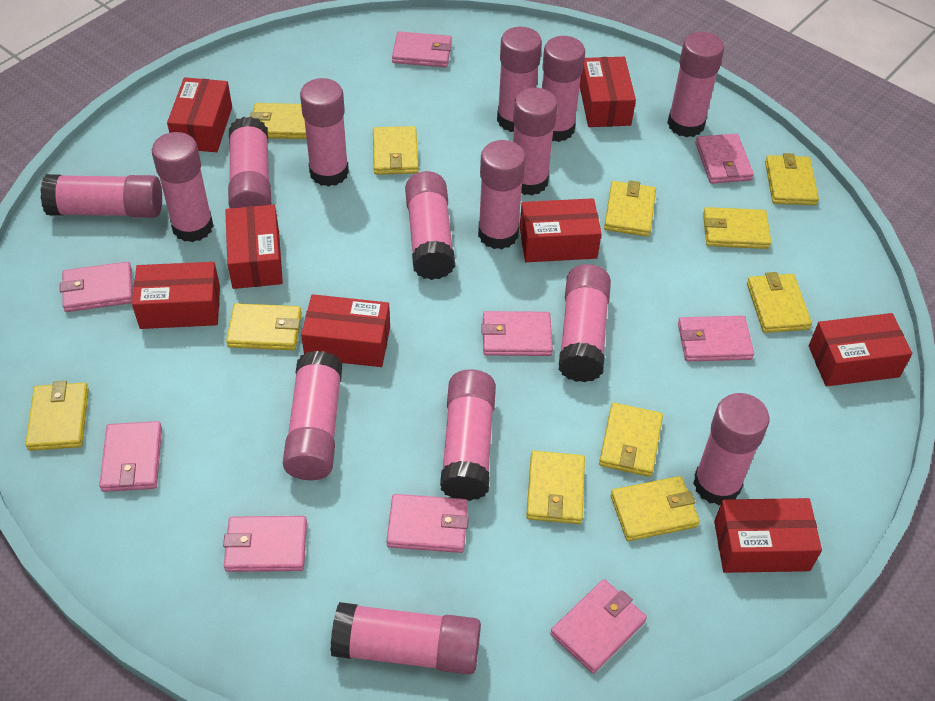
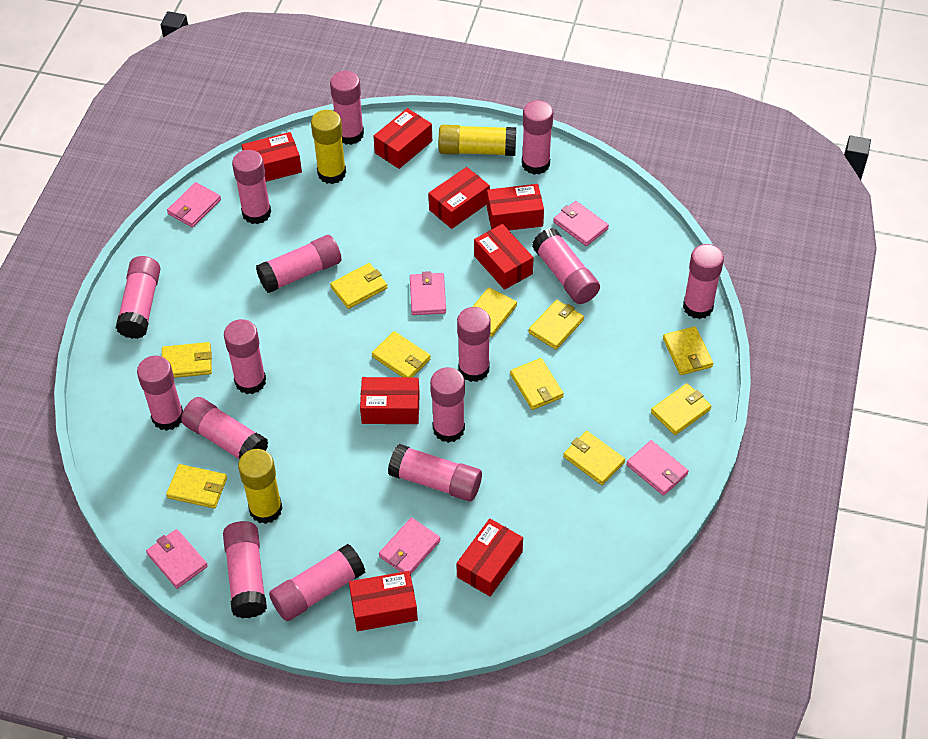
pink wallet: 9 -> 6
yellow glue stick: 0 -> 3
yellow wallet: 11 -> 10

